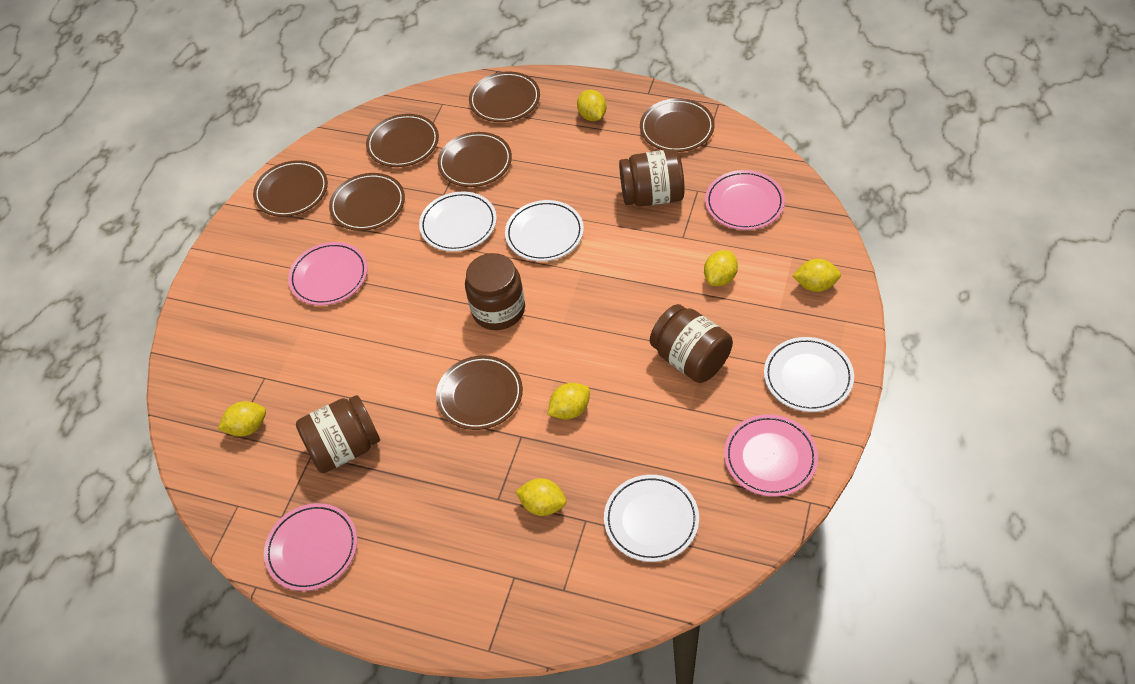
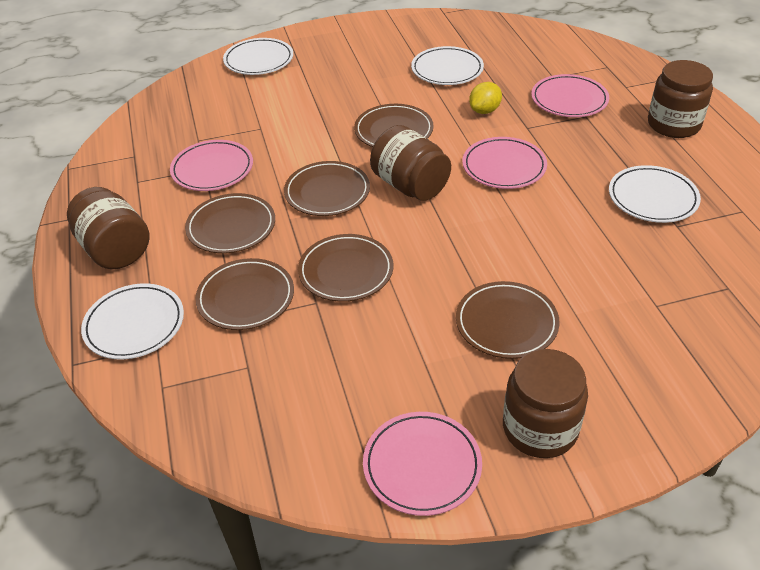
brown plate: 7 -> 6
yellow lemon: 6 -> 1

